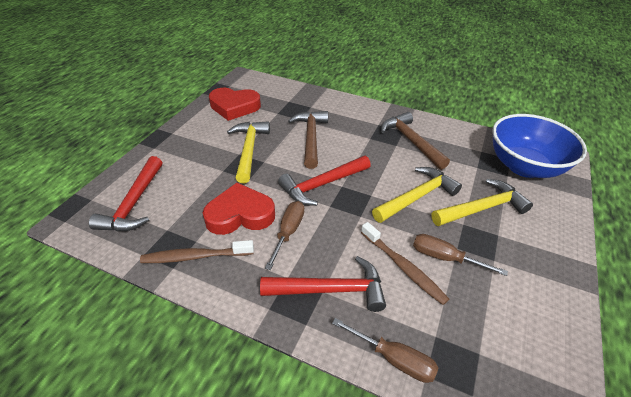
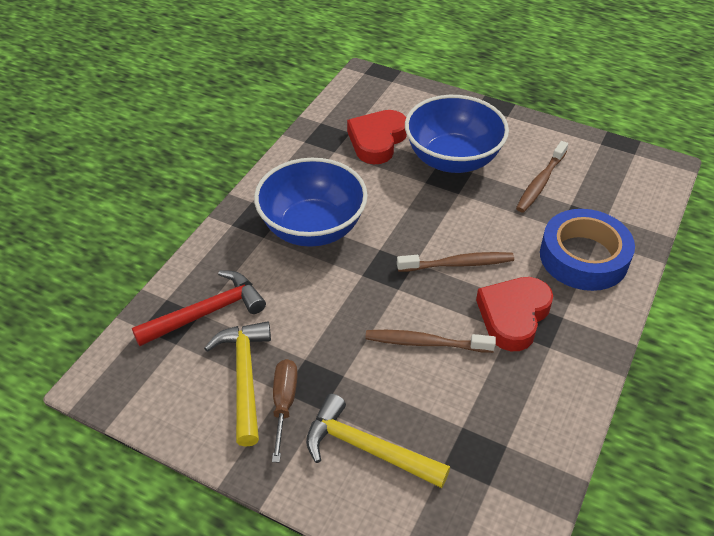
blue bowl: 1 -> 2
blue tape: 0 -> 1
brown hammer: 2 -> 0
brown screwdriver: 3 -> 1
brown toothbrush: 2 -> 3
red hammer: 3 -> 1
yellow hammer: 3 -> 2

